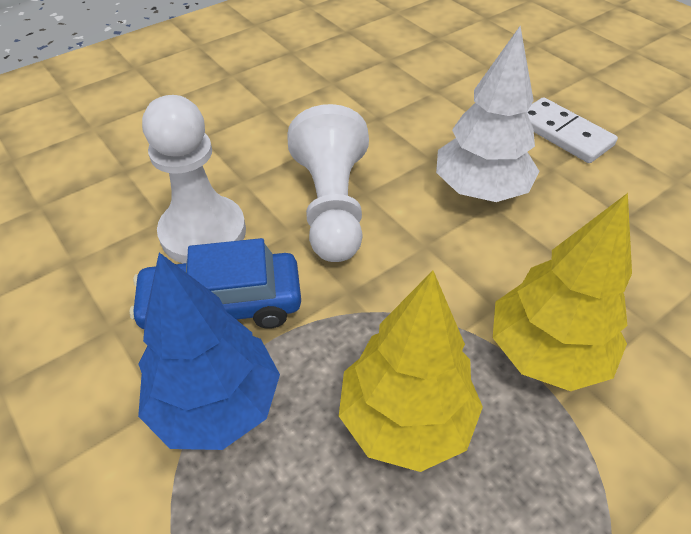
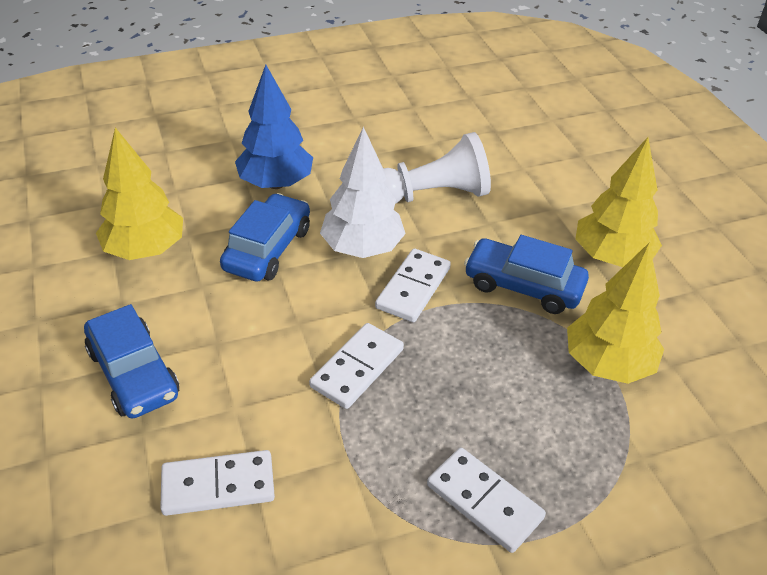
blue car: 1 -> 3
white domino: 1 -> 4
white pawn: 2 -> 1
yellow tree: 2 -> 3

